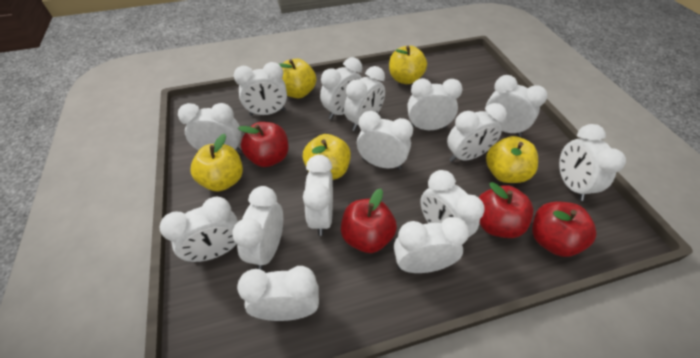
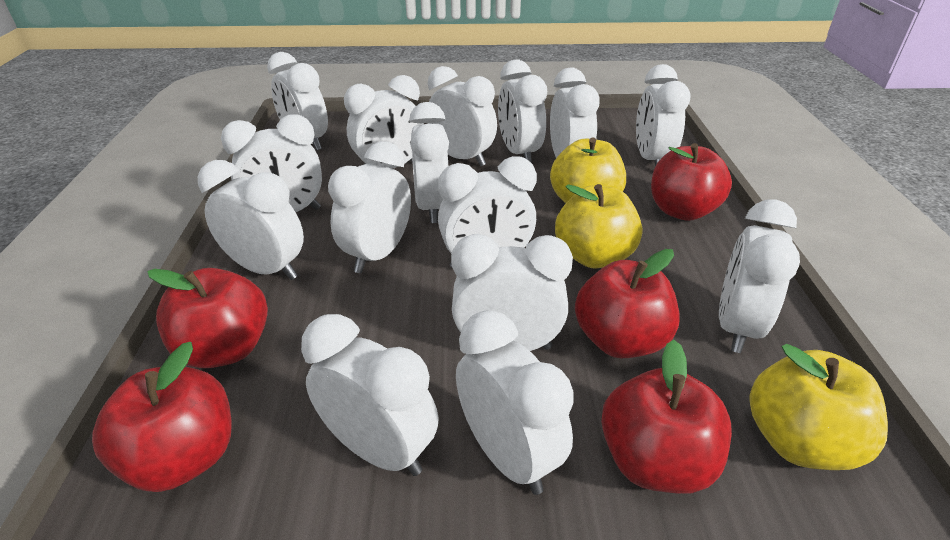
red apple: 4 -> 5
yellow apple: 5 -> 3

